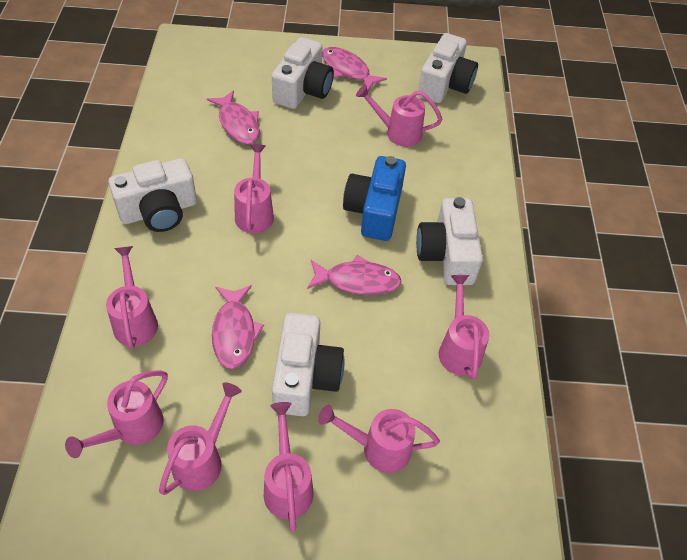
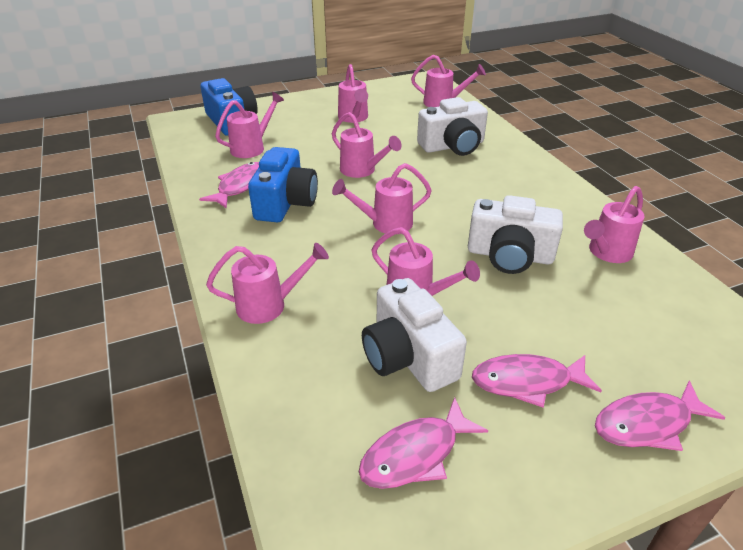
blue camera: 1 -> 2
white camera: 5 -> 3

